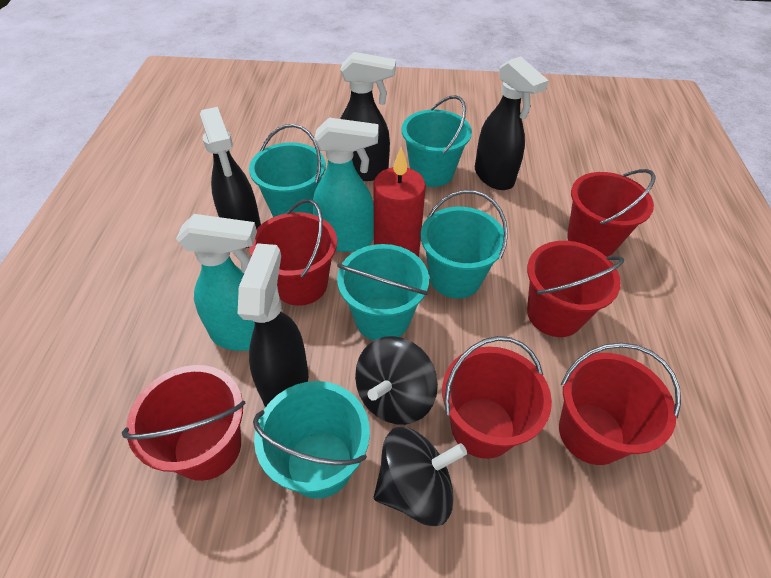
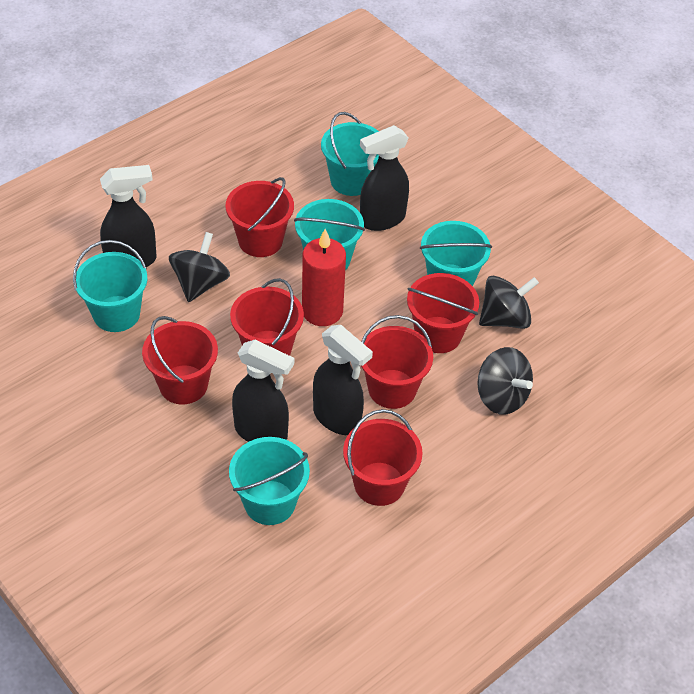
black spinning top: 2 -> 3
turquoise spray bottle: 2 -> 0

